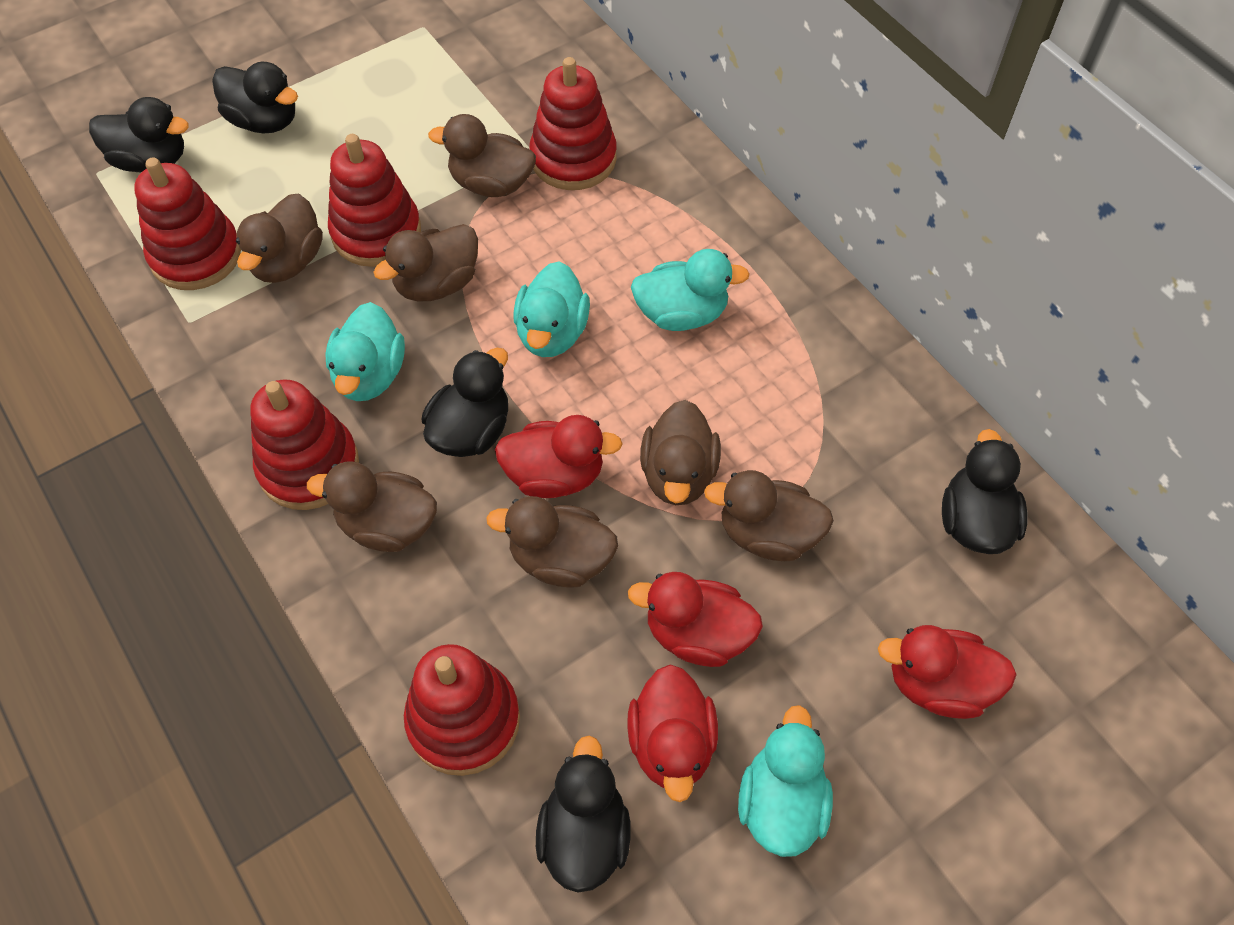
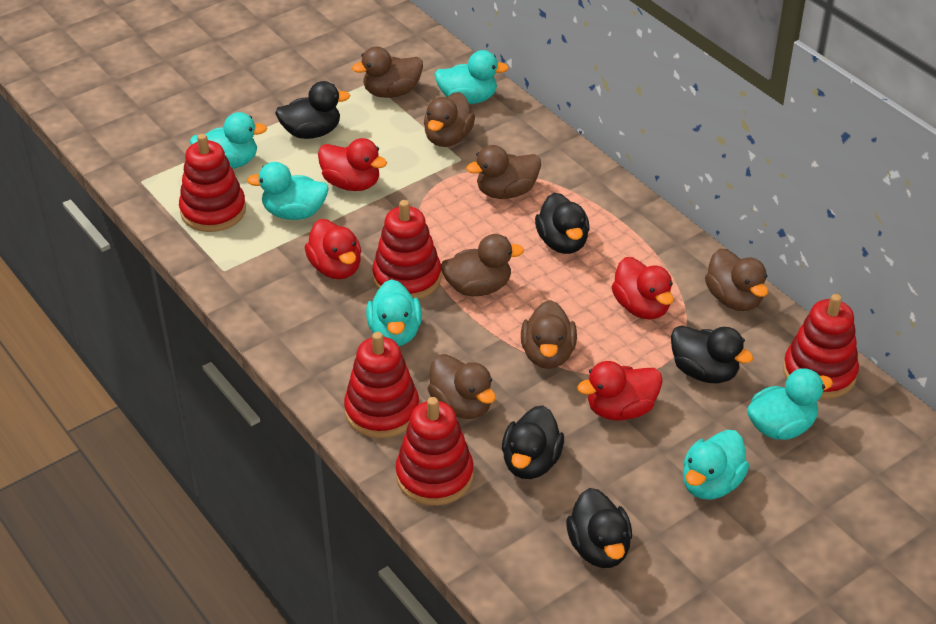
turquoise duck: 4 -> 6

